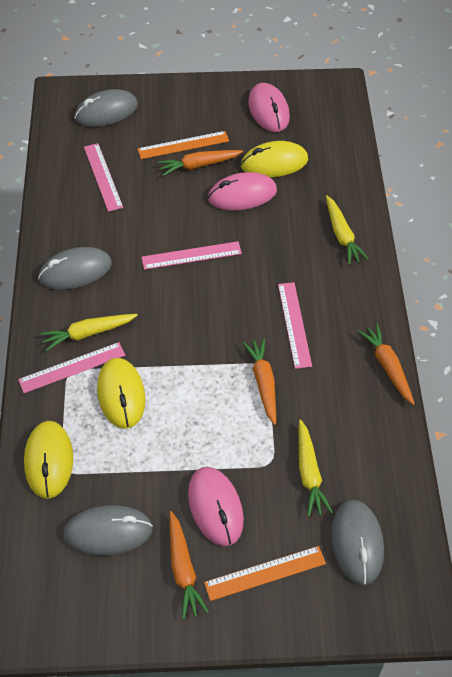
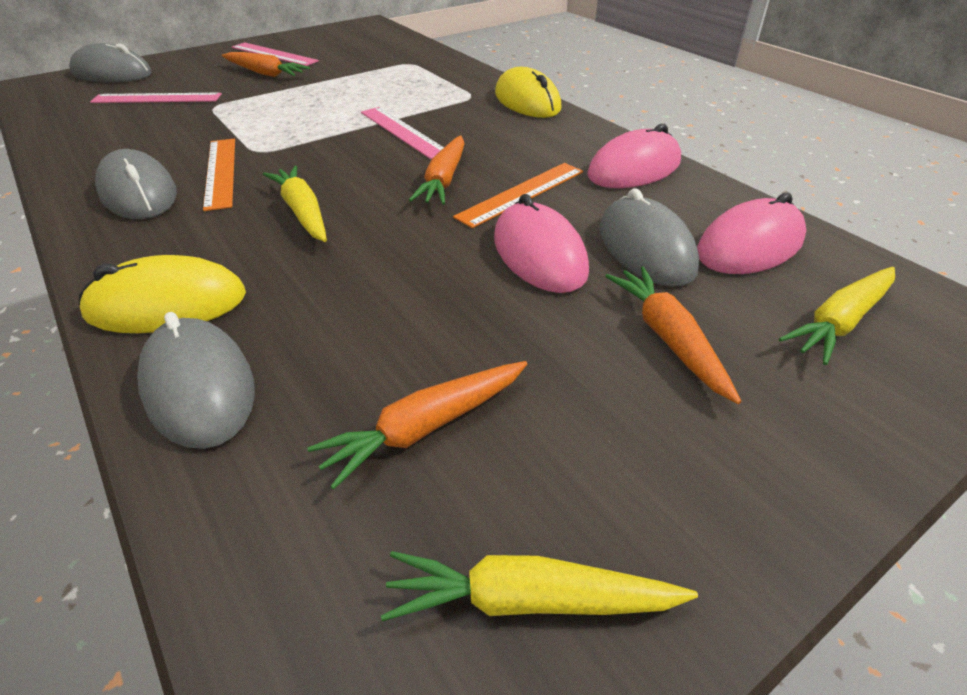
pink ruler: 4 -> 3
yellow mouse: 3 -> 2

